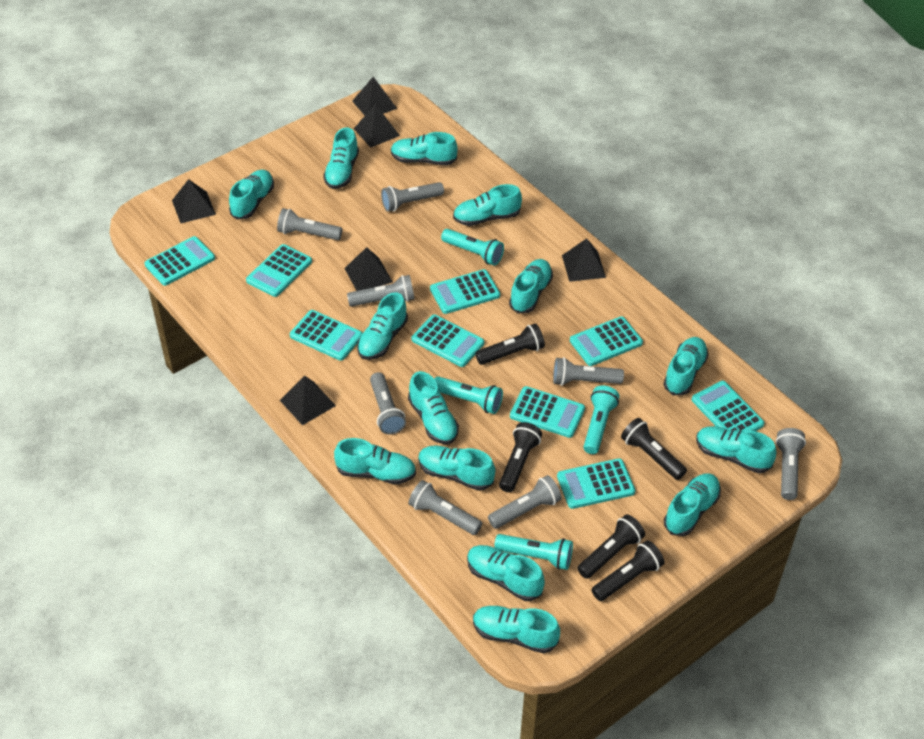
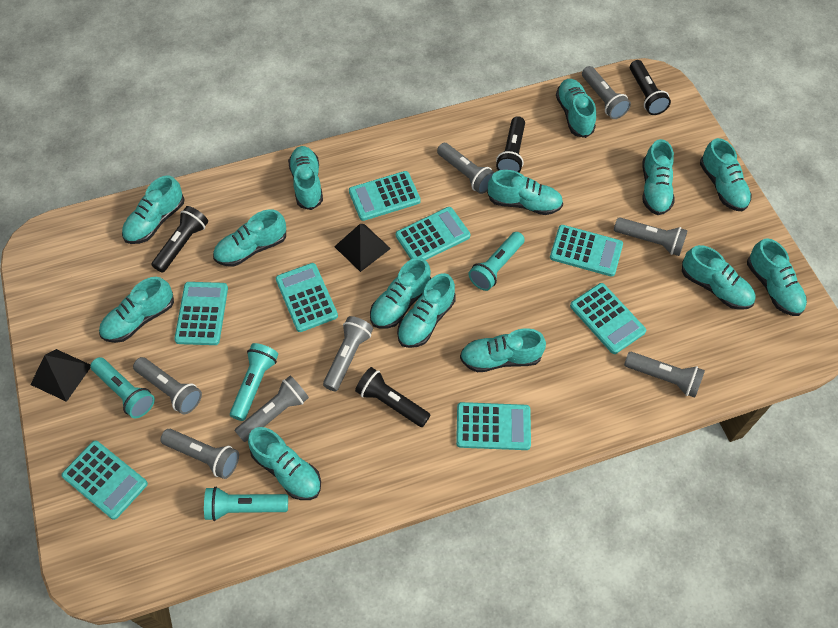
black flashlight: 5 -> 4
black pyramid: 6 -> 2
turquoise calculator: 9 -> 8

